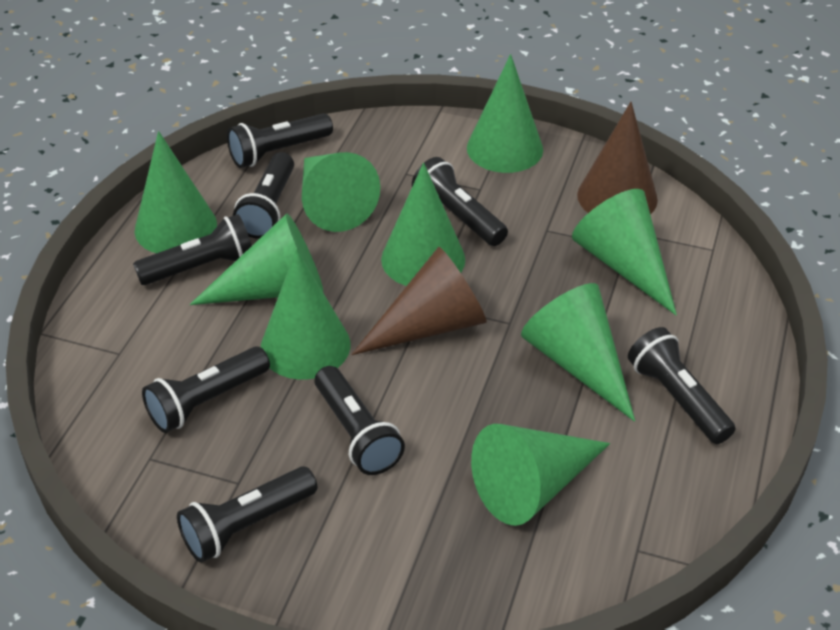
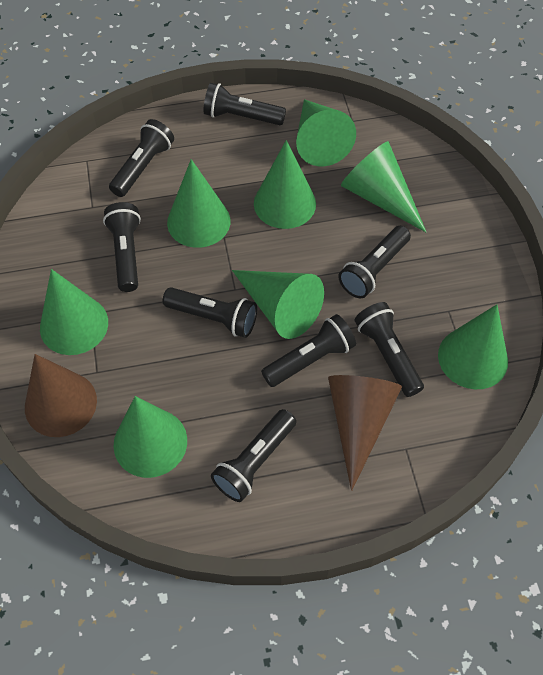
green cone: 9 -> 8

